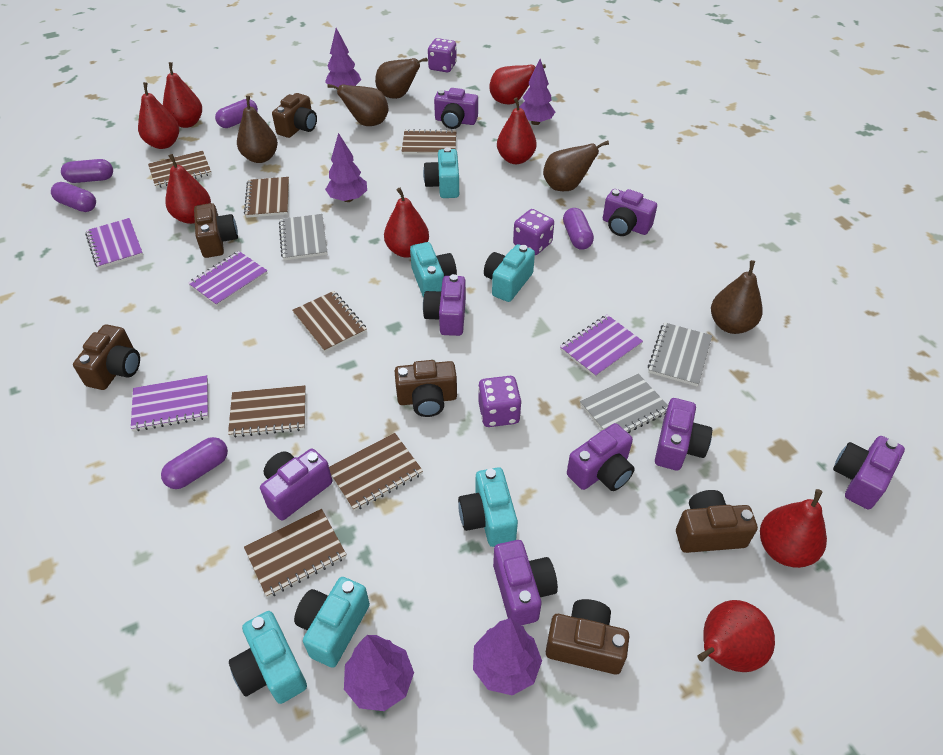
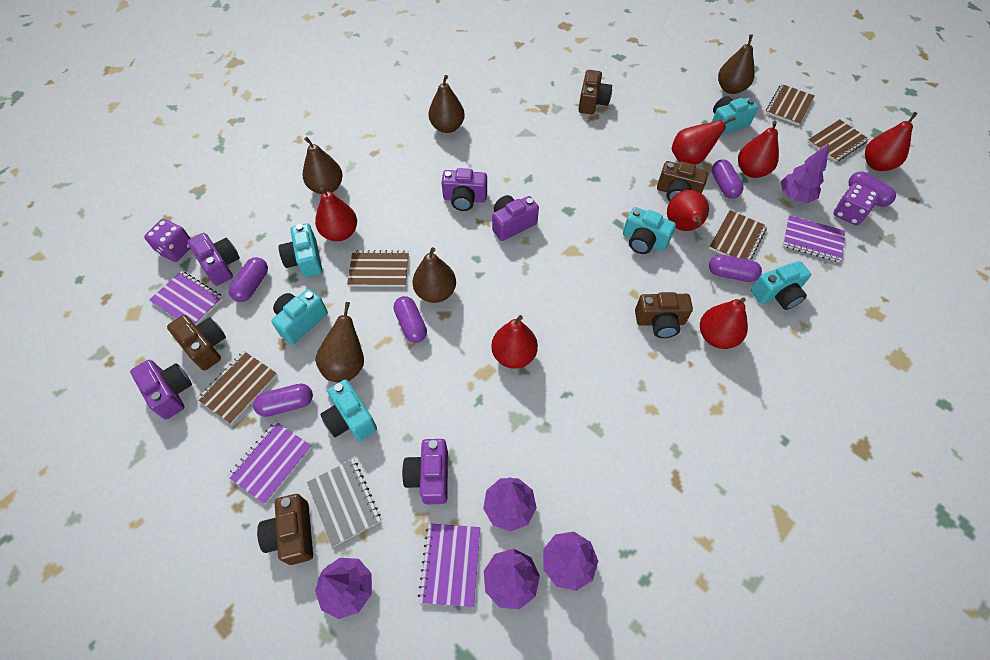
brown camera: 6 -> 5
brown notebook: 7 -> 5
grey notebook: 3 -> 1
purple camera: 8 -> 5
purple capsule: 5 -> 6
purple dice: 3 -> 2
red pear: 8 -> 7

